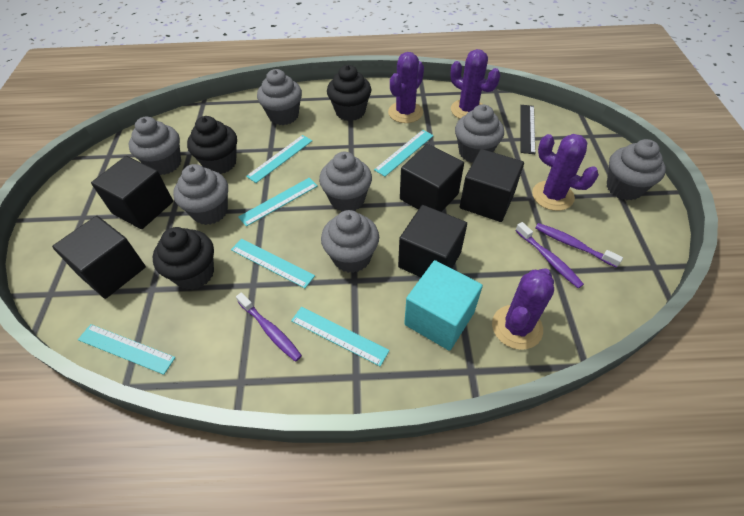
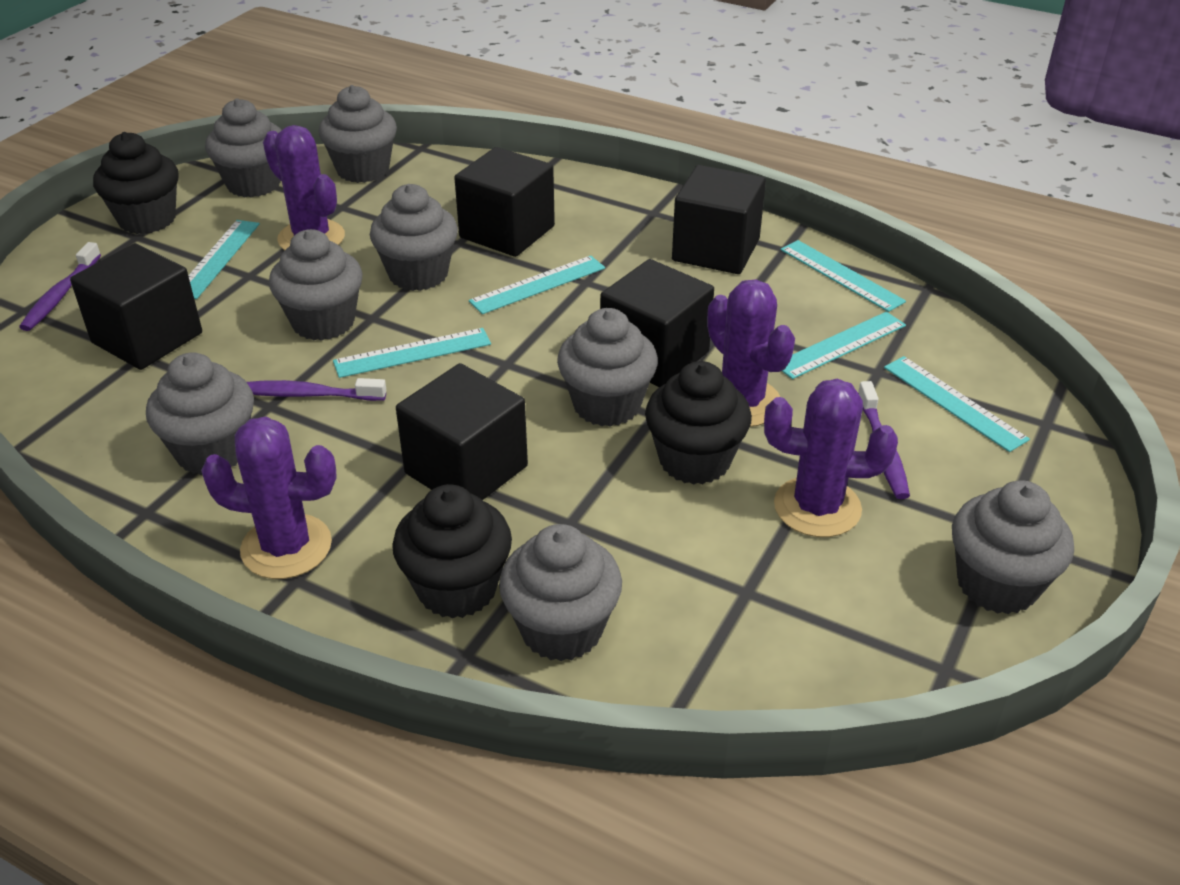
black ruler: 1 -> 0
grey cupcake: 7 -> 8
turquoise cube: 1 -> 0

